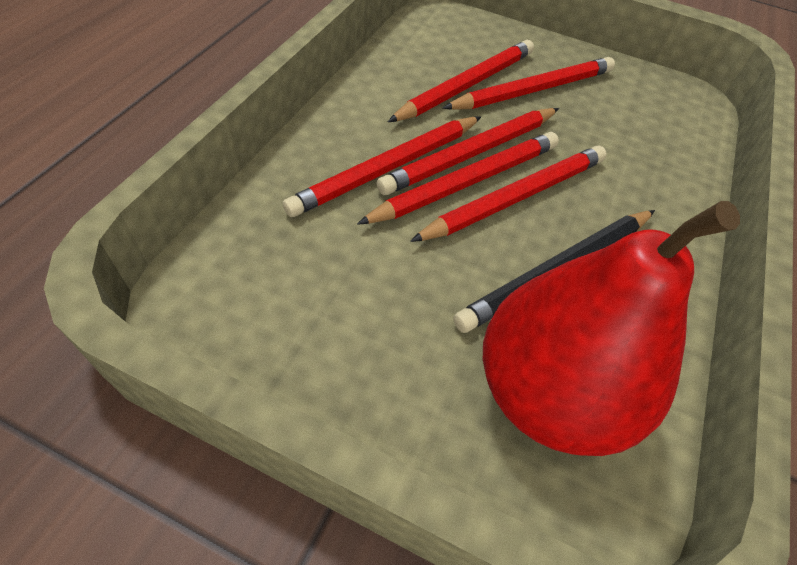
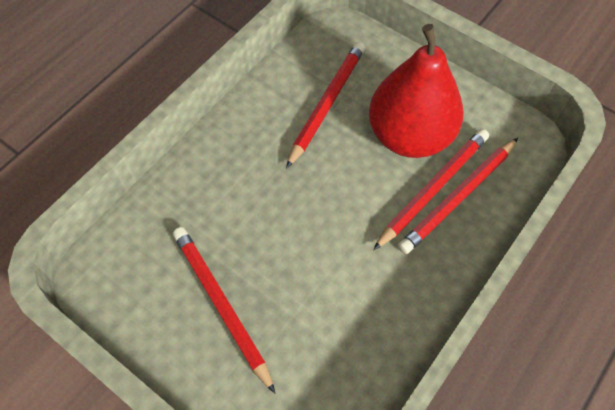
black pencil: 1 -> 0
red pencil: 6 -> 4

